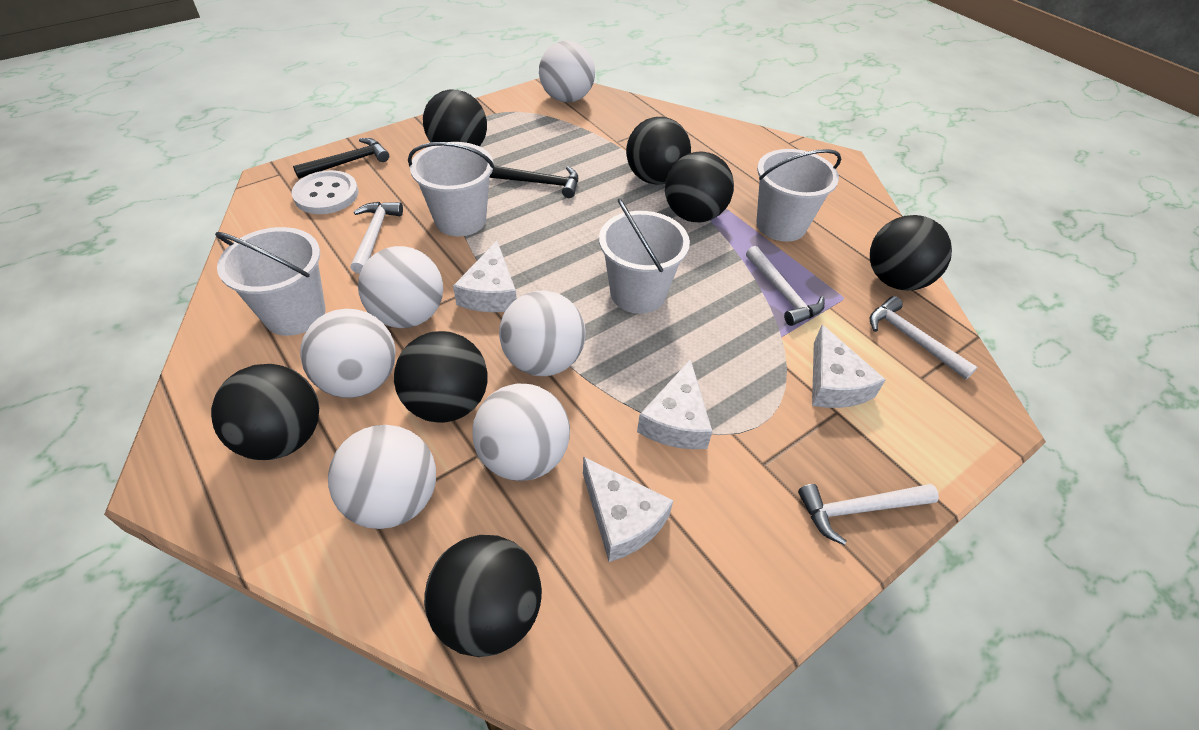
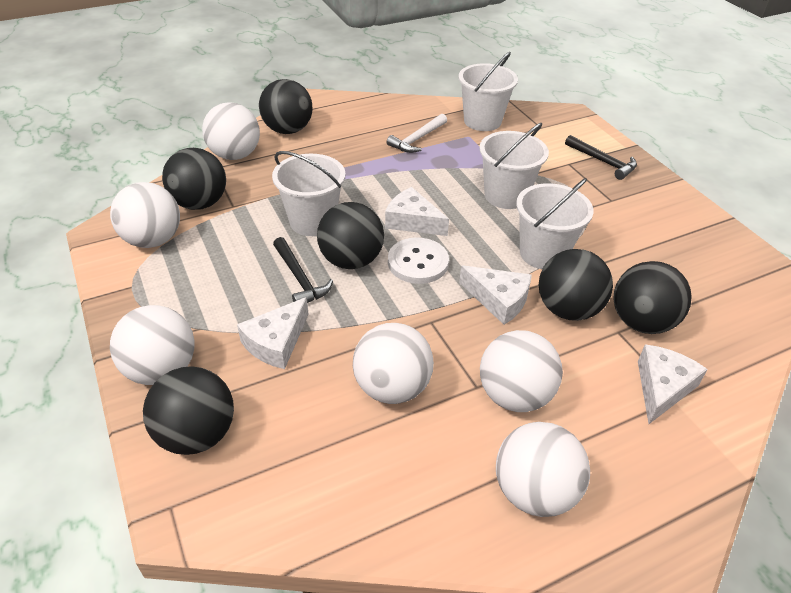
black ball: 7 -> 6
white hammer: 4 -> 1

